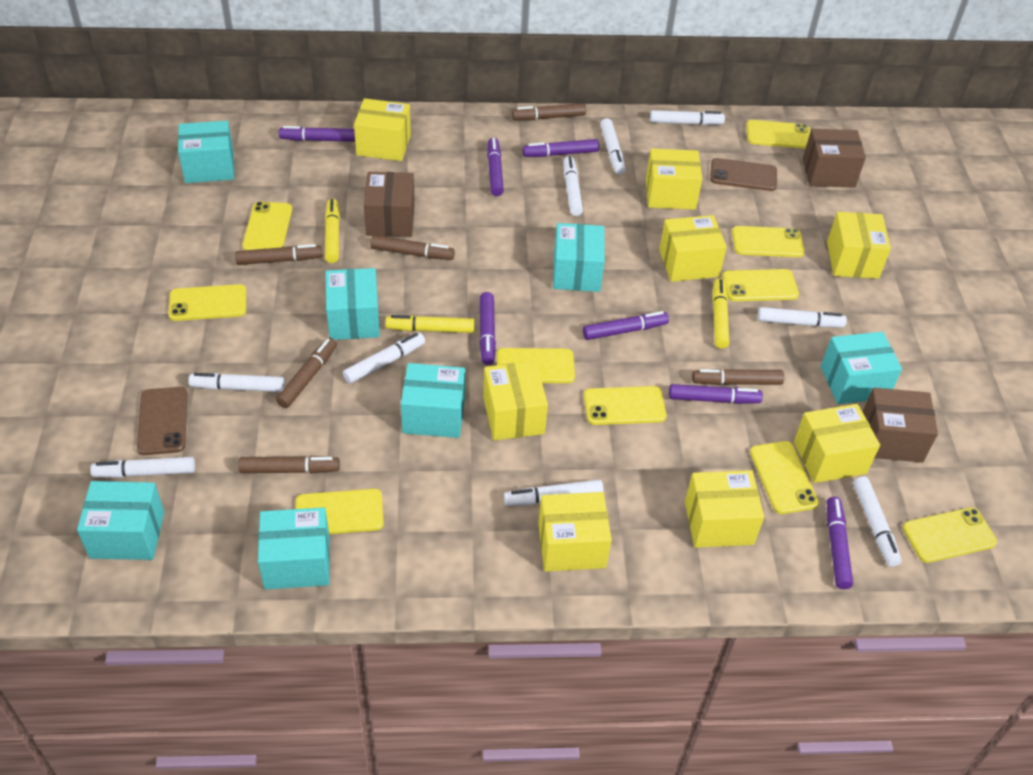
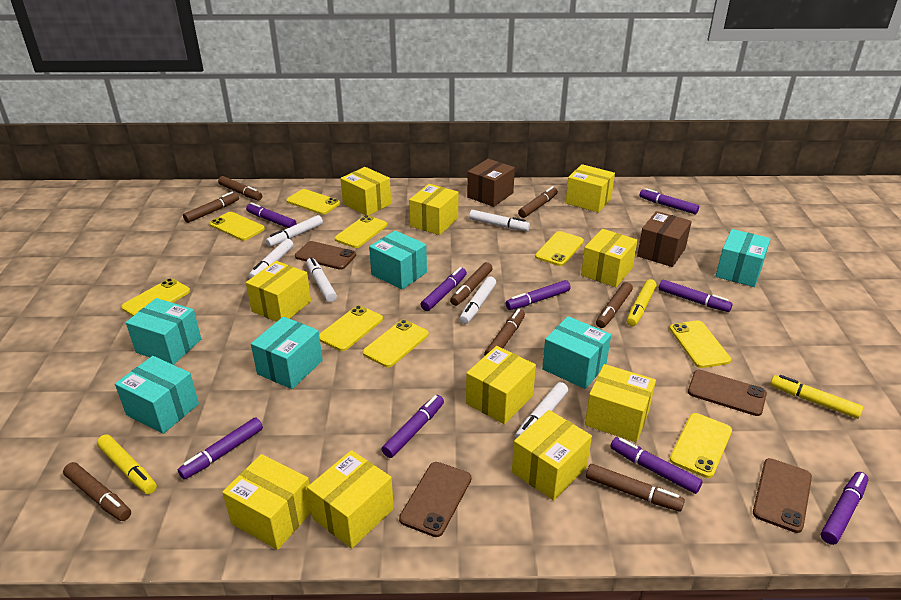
brown box: 3 -> 2
brown marker: 6 -> 8
brown phone: 2 -> 4
purple marker: 7 -> 9
turquoise box: 7 -> 6
white marker: 9 -> 6
yellow box: 8 -> 10
yellow phone: 10 -> 9

